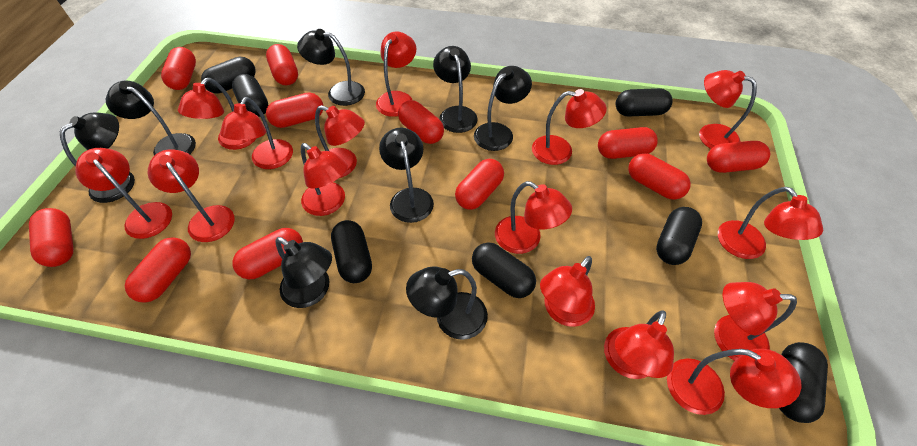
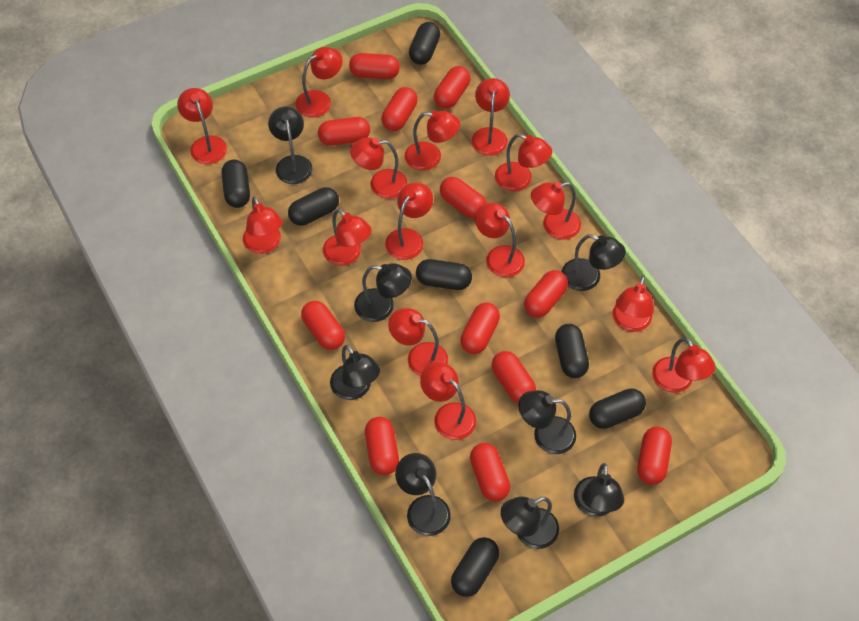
red capsule: 11 -> 12

